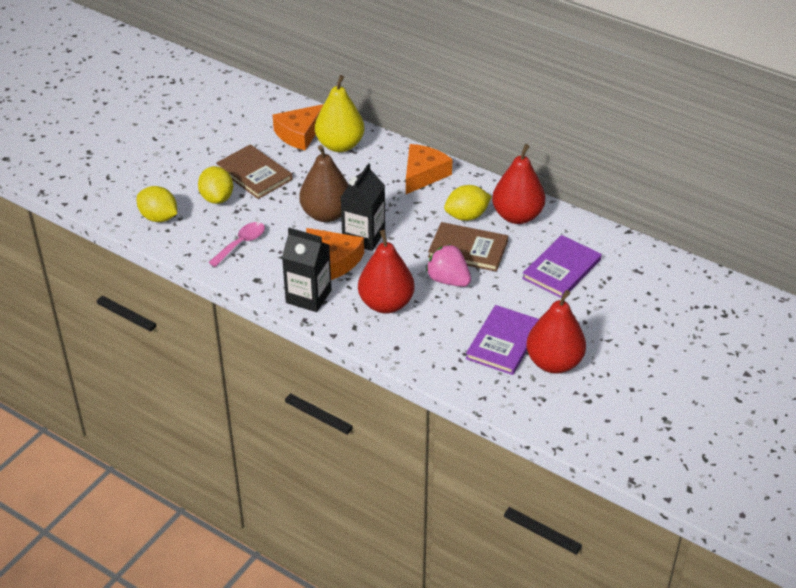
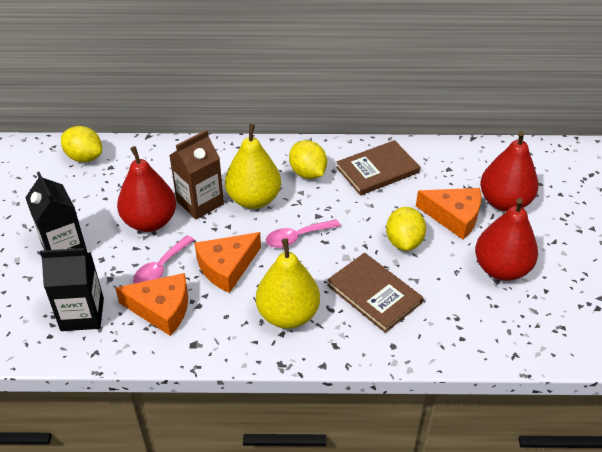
brown carton: 0 -> 1
brown pear: 1 -> 0
pink spoon: 1 -> 2
pink strawberry: 1 -> 0
purple book: 2 -> 0
yellow pear: 1 -> 2

